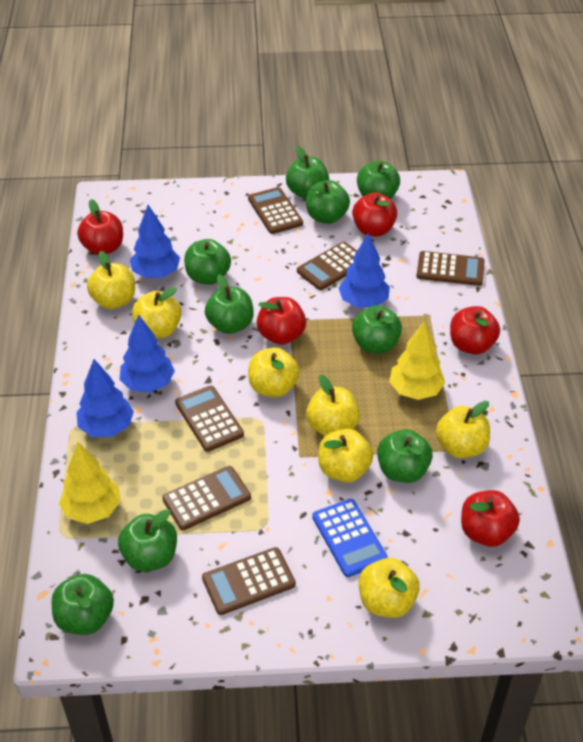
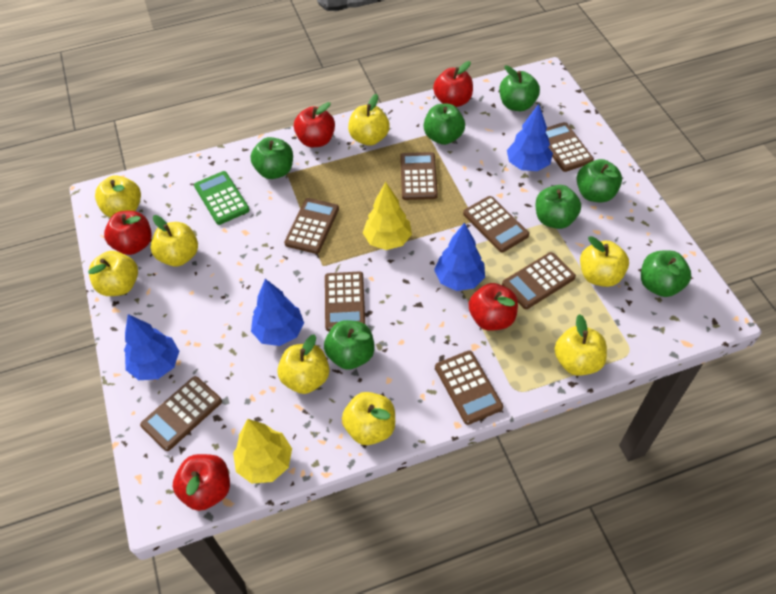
blue calculator: 1 -> 0
brown calculator: 6 -> 8
green apple: 9 -> 7
green calculator: 0 -> 1
yellow apple: 7 -> 8

